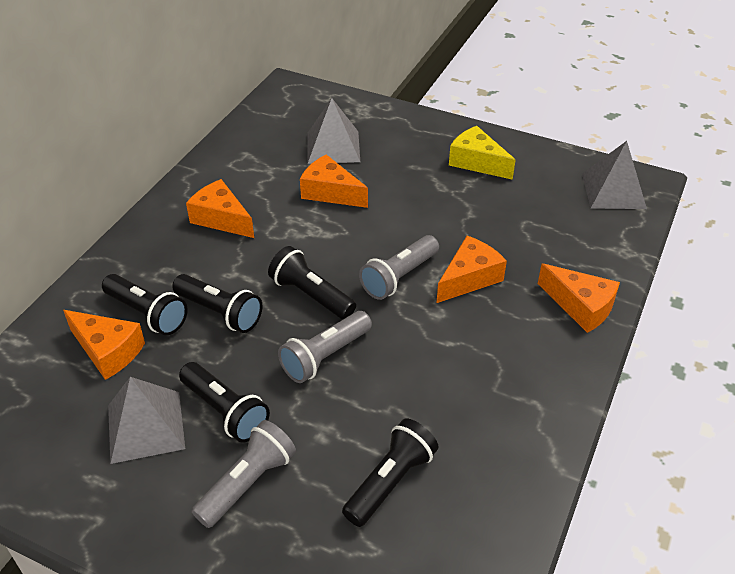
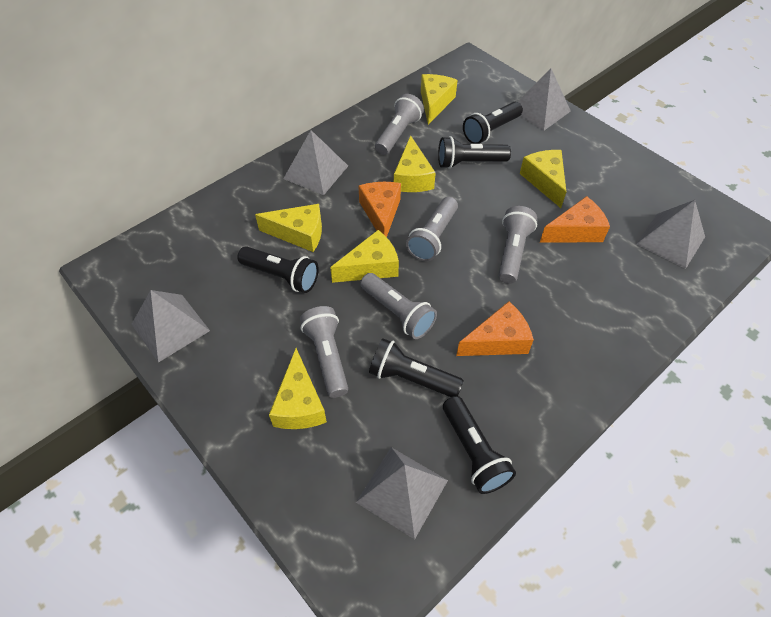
grey flashlight: 3 -> 5
grey pyramid: 3 -> 5
orange cheese: 5 -> 3
yellow cheese: 1 -> 6

